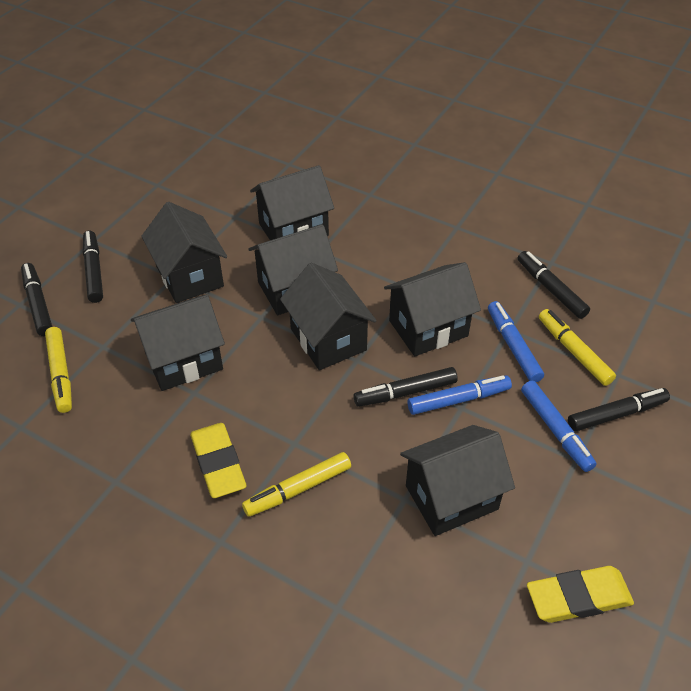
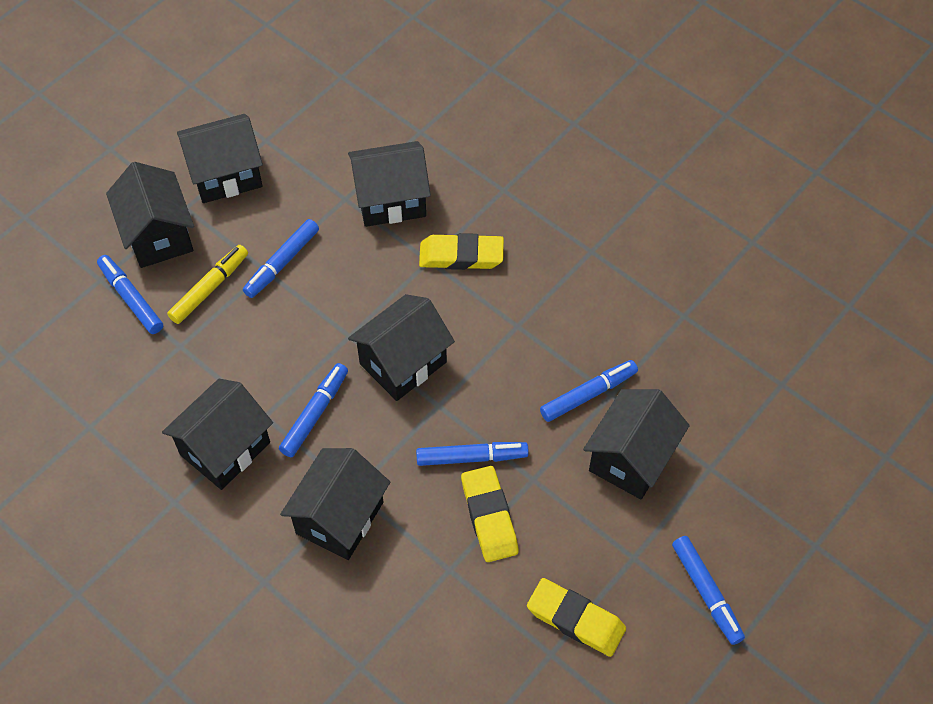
black marker: 5 -> 0
blue marker: 3 -> 6
yellow eraser: 2 -> 3
yellow marker: 3 -> 1

